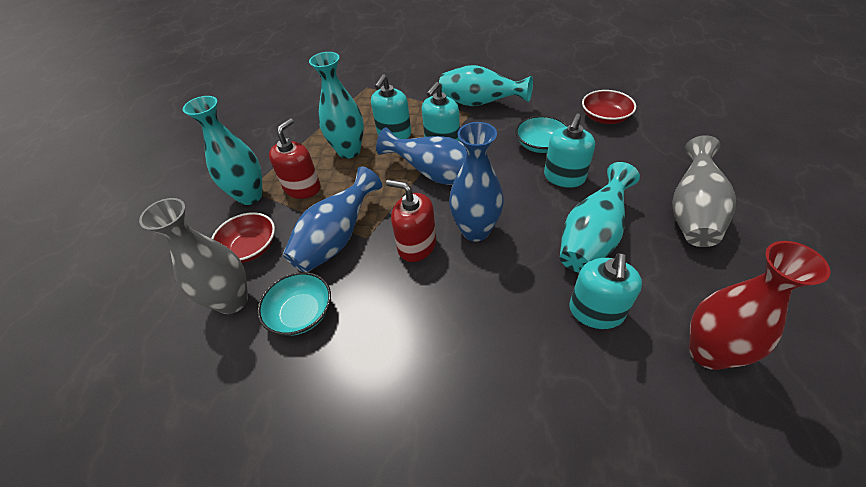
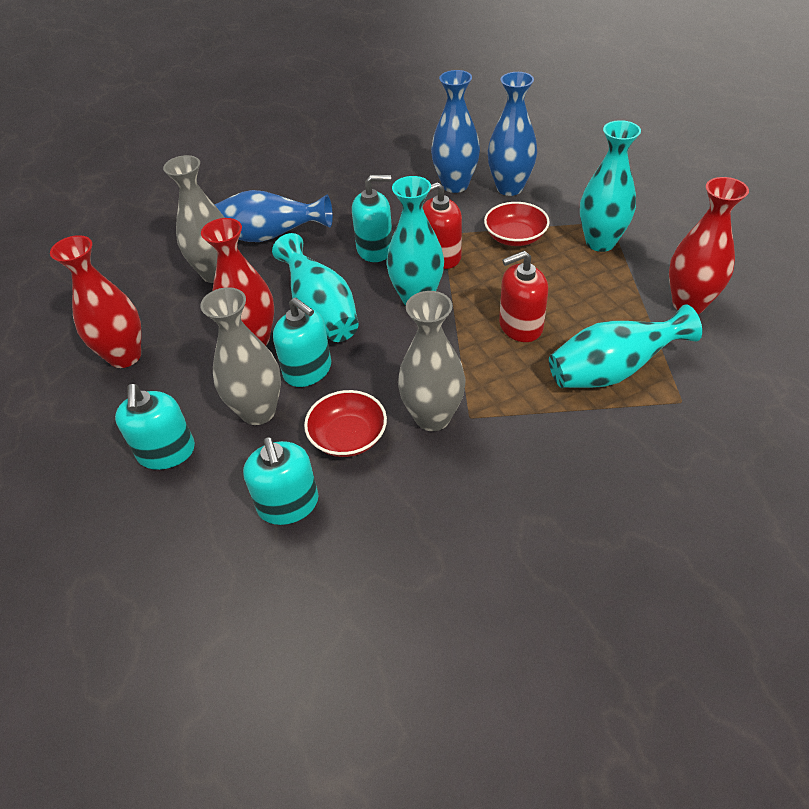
grey vase: 2 -> 3
red vase: 1 -> 3
turquoise bowl: 2 -> 0

